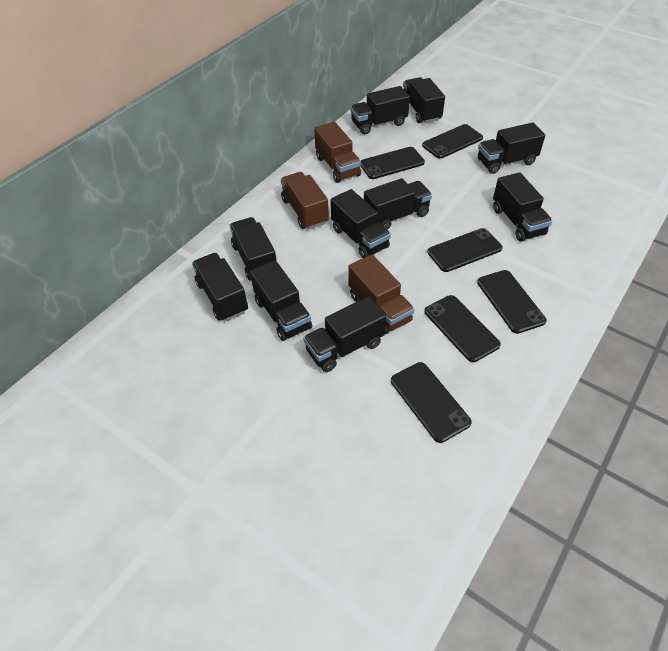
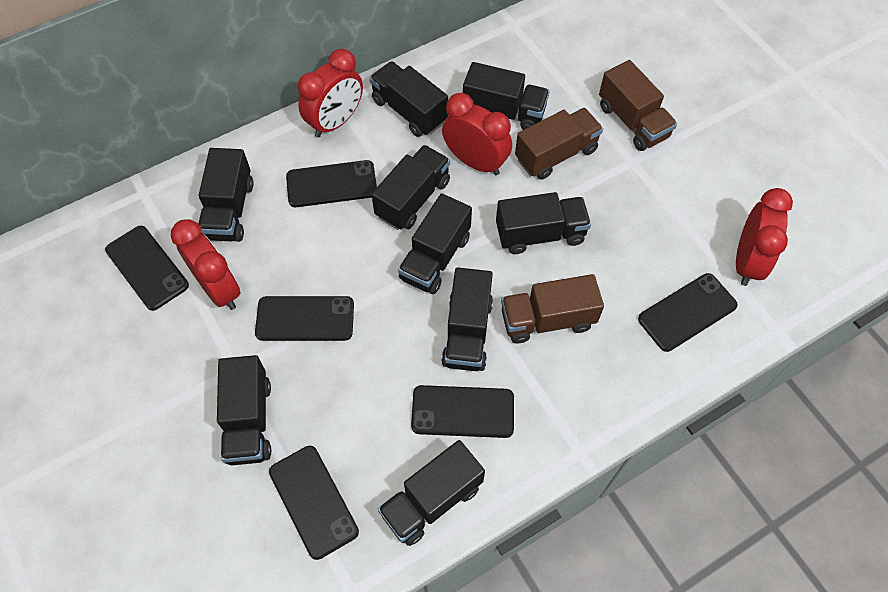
black truck: 10 -> 9
red clock: 0 -> 4

